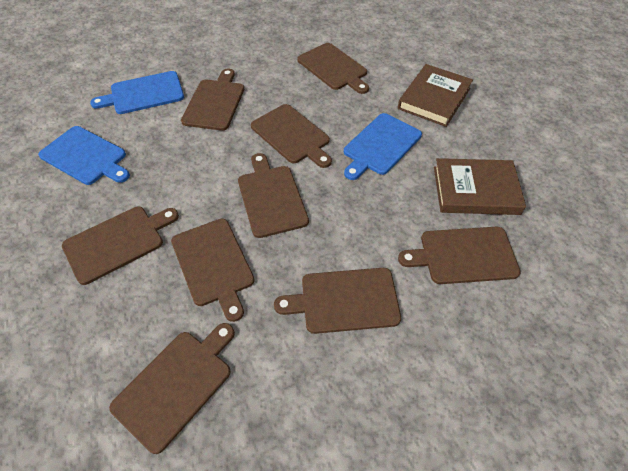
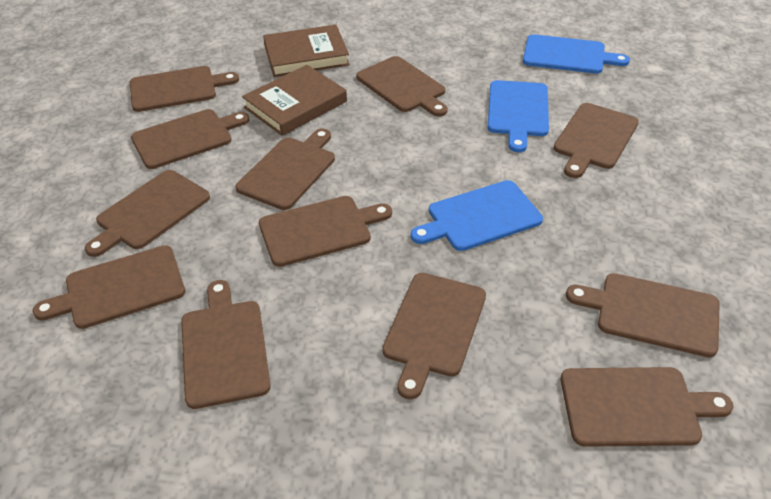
brown cutting board: 9 -> 12

